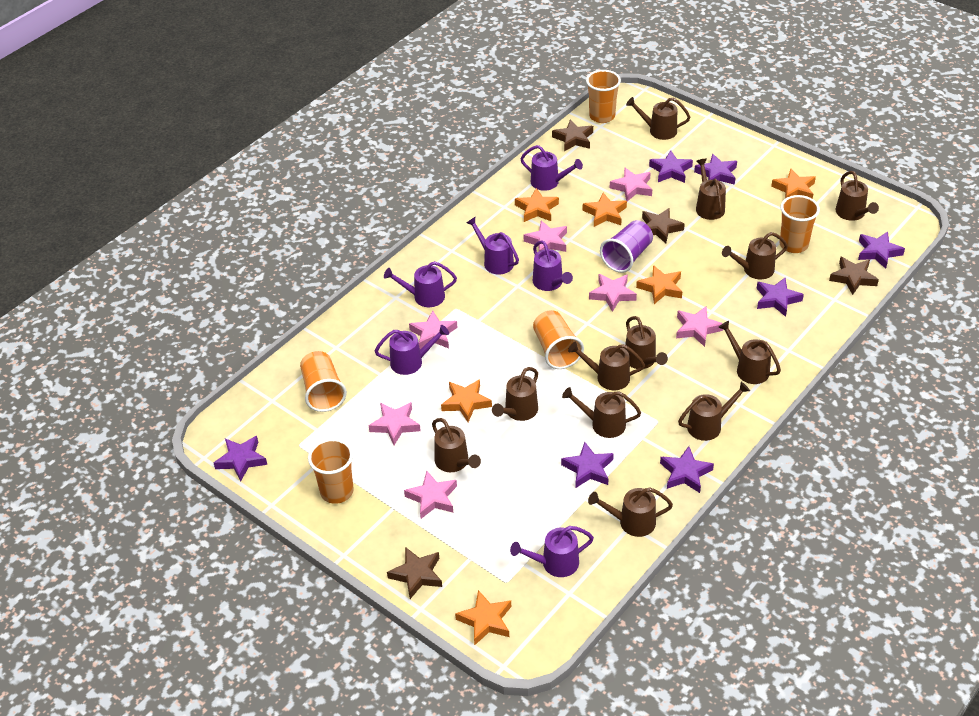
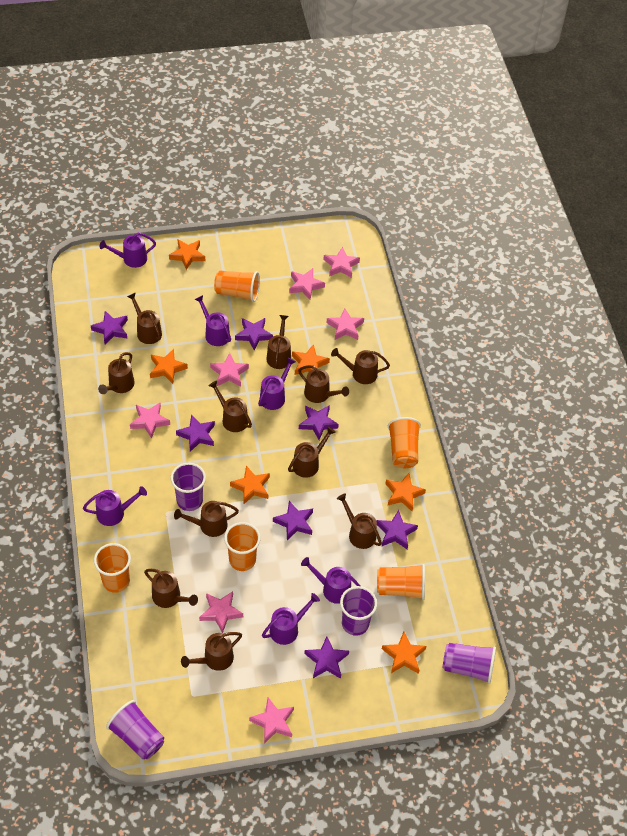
brown star: 4 -> 0
brown watering can: 12 -> 11
purple cup: 1 -> 4

